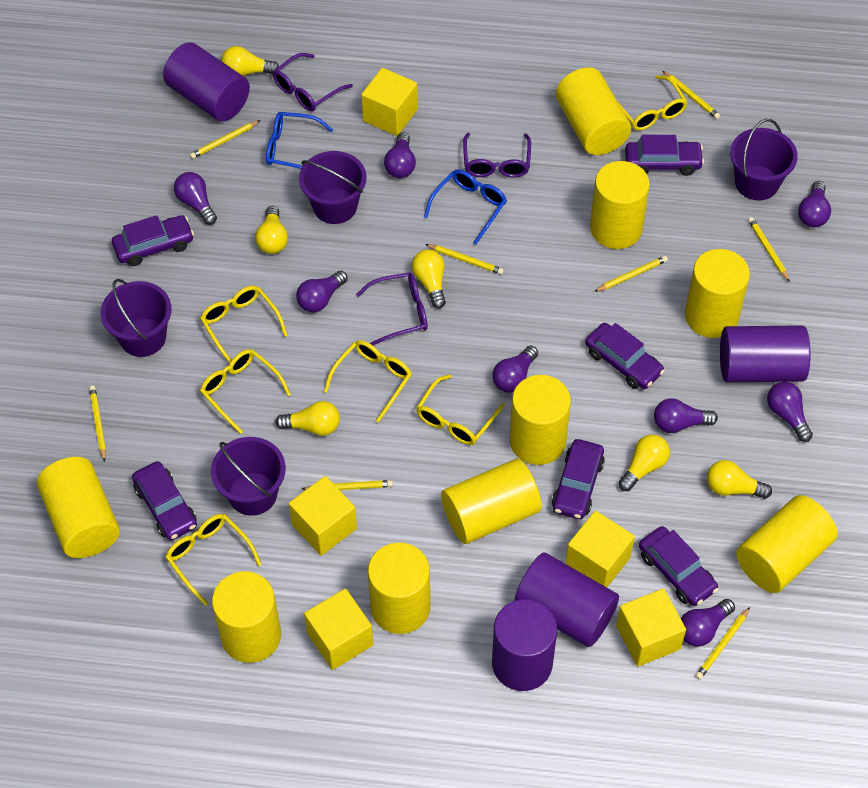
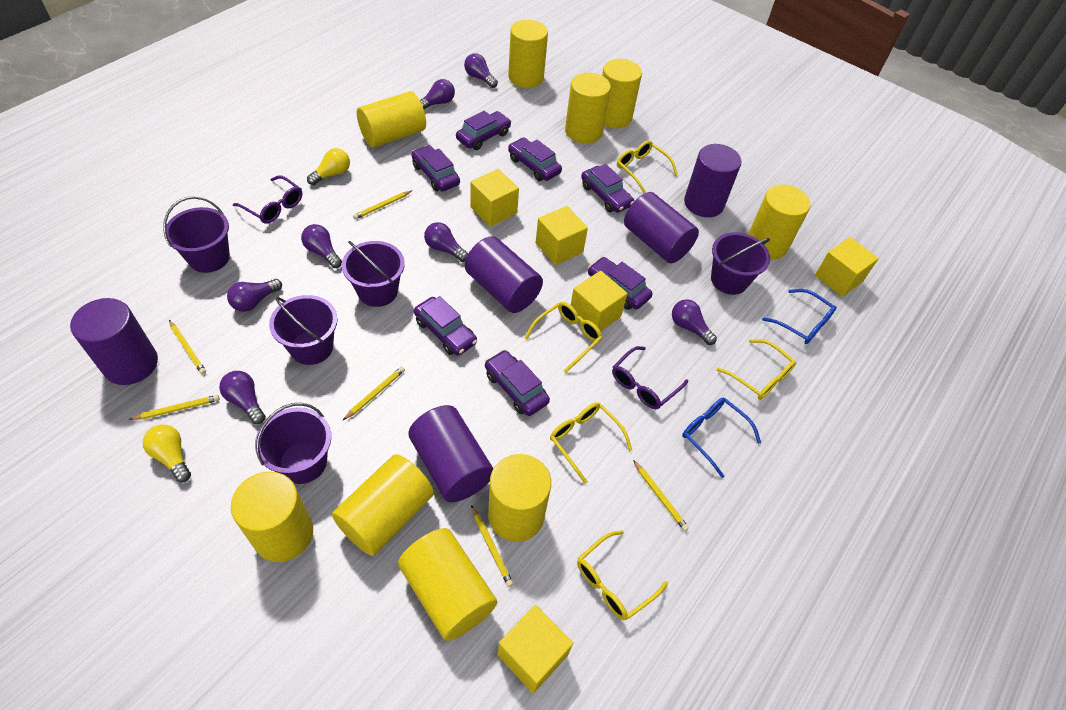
purple bucket: 4 -> 5
purple car: 6 -> 7
purple cylinder: 4 -> 5
purple glasses: 3 -> 2
purple light bulb: 8 -> 7
yellow glasses: 6 -> 5
yellow light bulb: 6 -> 2
yellow pencil: 8 -> 6

